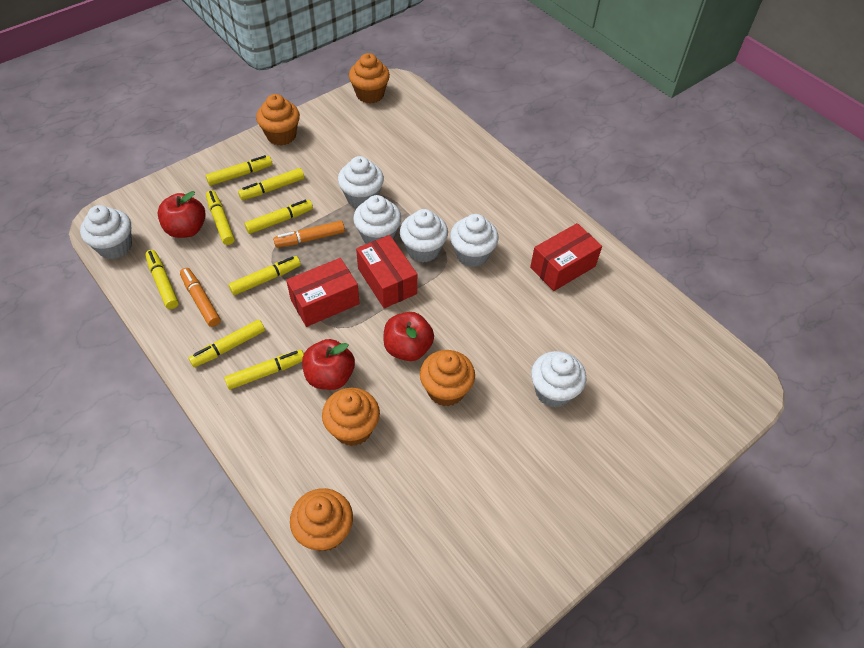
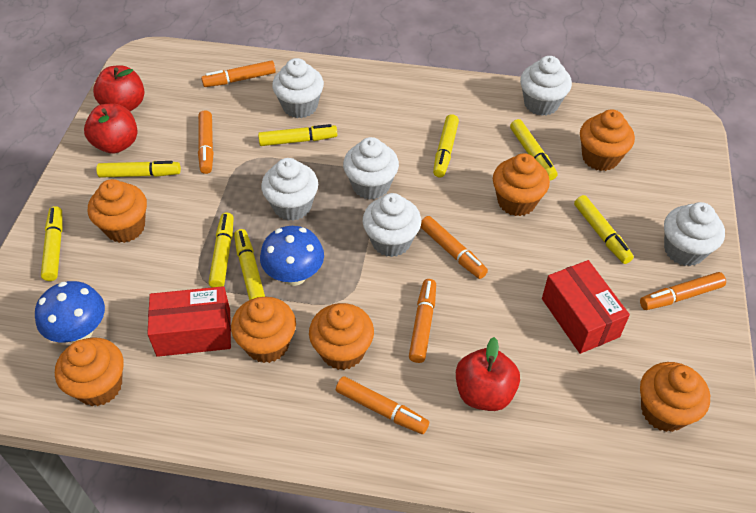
blue mushroom: 0 -> 2
orange cupcake: 5 -> 7
orange marker: 2 -> 6
red box: 3 -> 2

